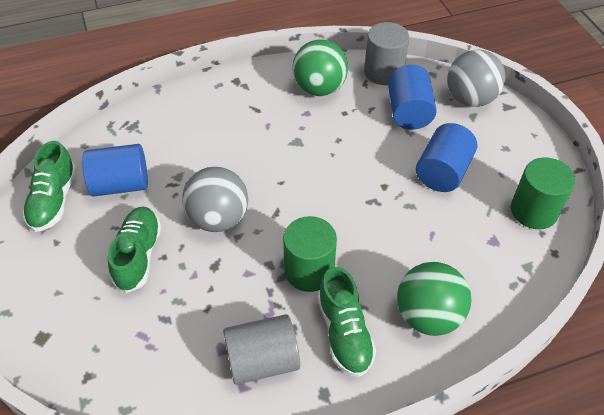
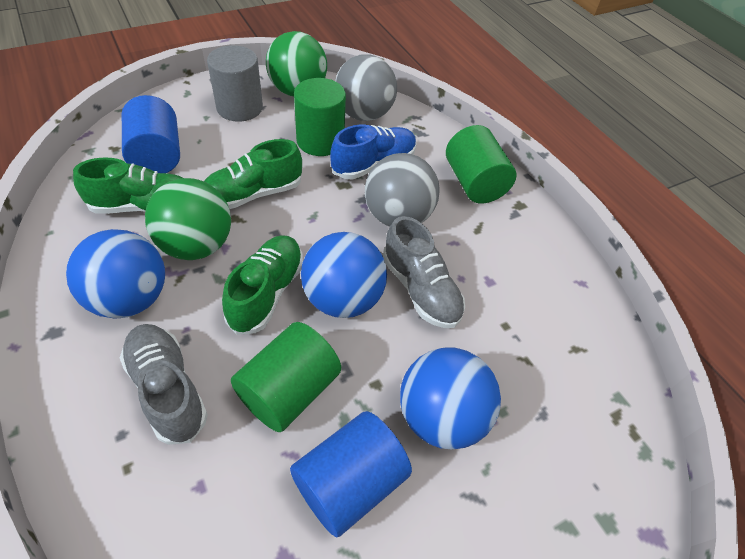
blue ball: 0 -> 3
blue cylinder: 3 -> 2
blue shoe: 0 -> 1
green cylinder: 2 -> 3
grey cylinder: 2 -> 1
grey shoe: 0 -> 2

